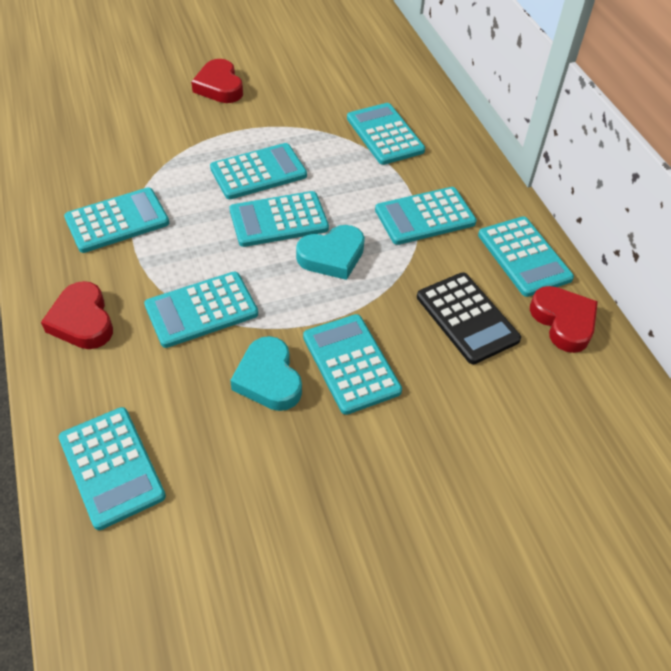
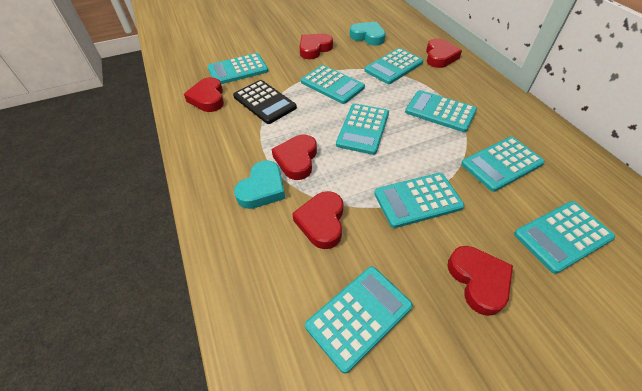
red heart: 3 -> 6

